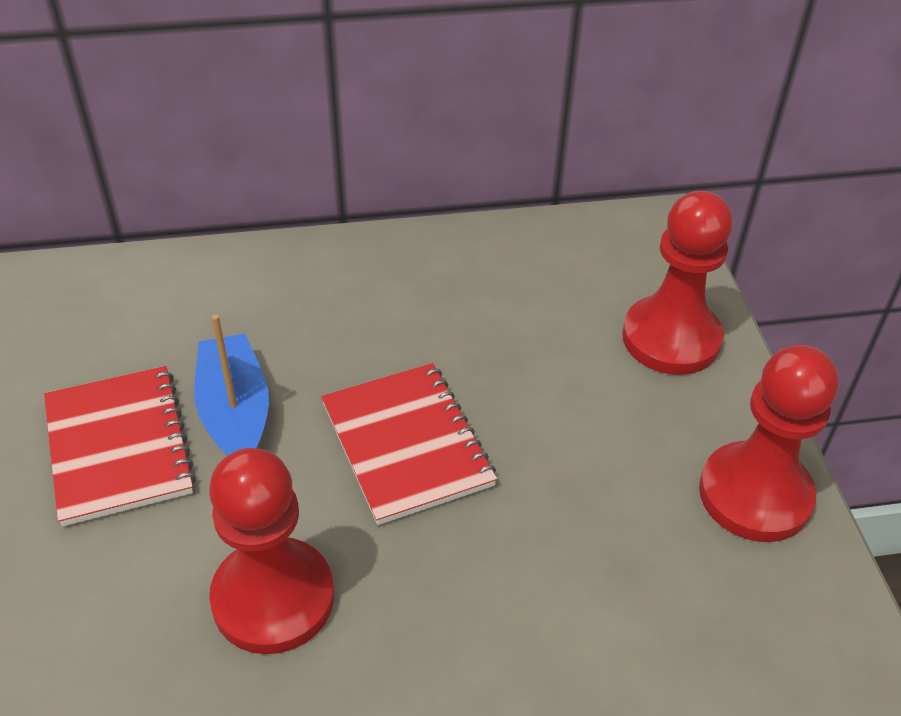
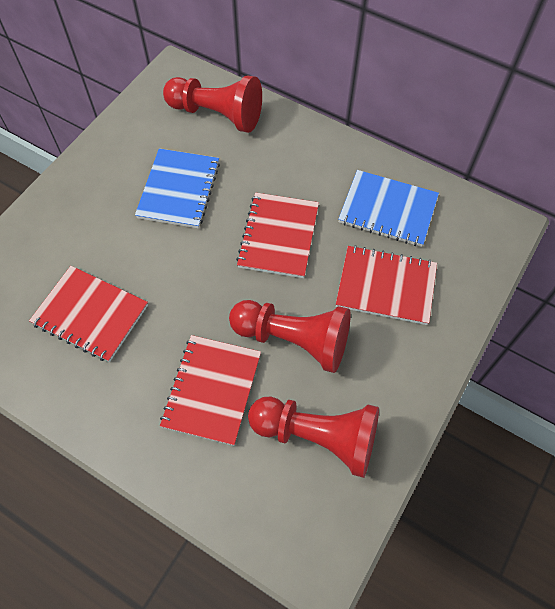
blue boat: 1 -> 0
blue notebook: 0 -> 2
red notebook: 2 -> 4

